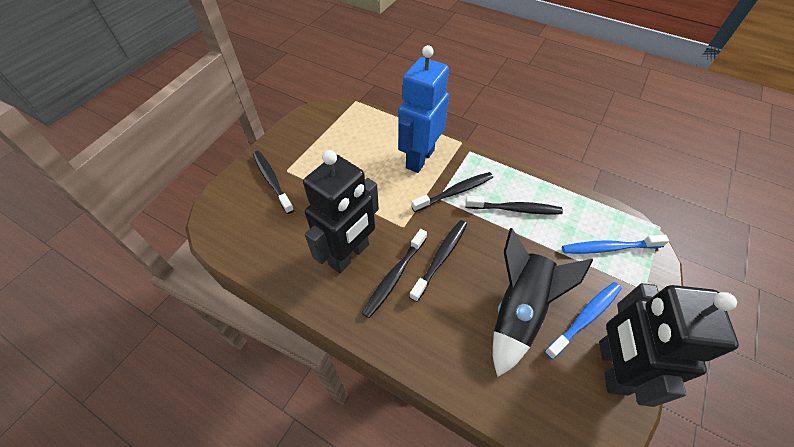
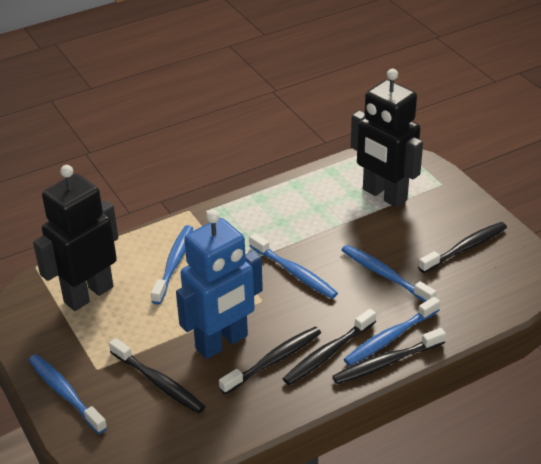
black rocket: 1 -> 0
blue toothbrush: 2 -> 5

